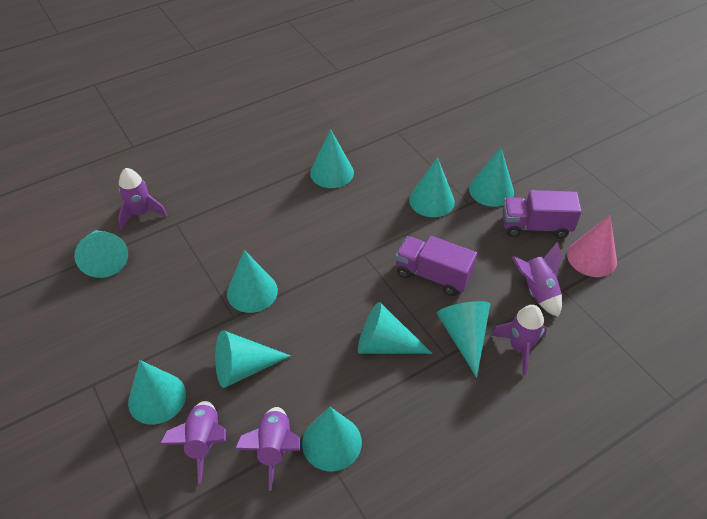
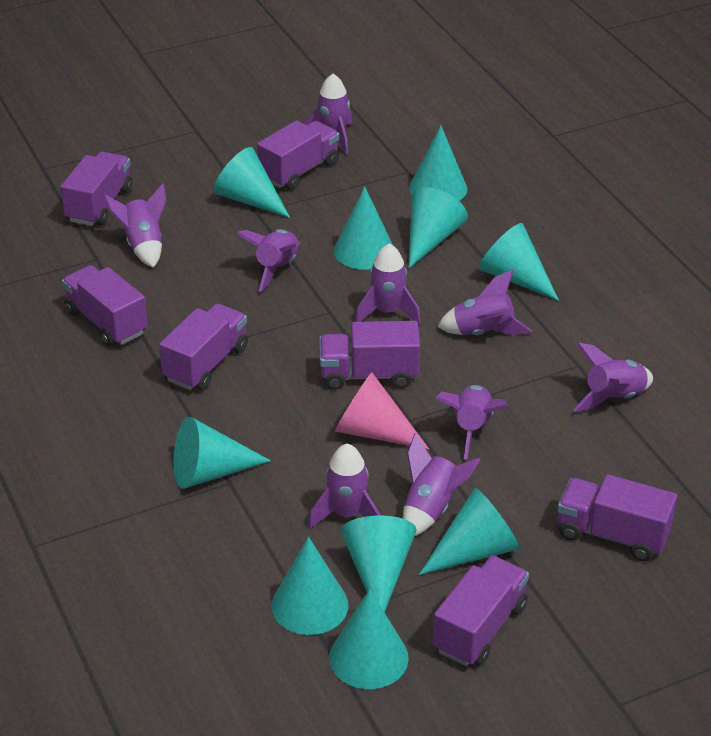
purple rocket: 5 -> 9
purple truck: 2 -> 7

